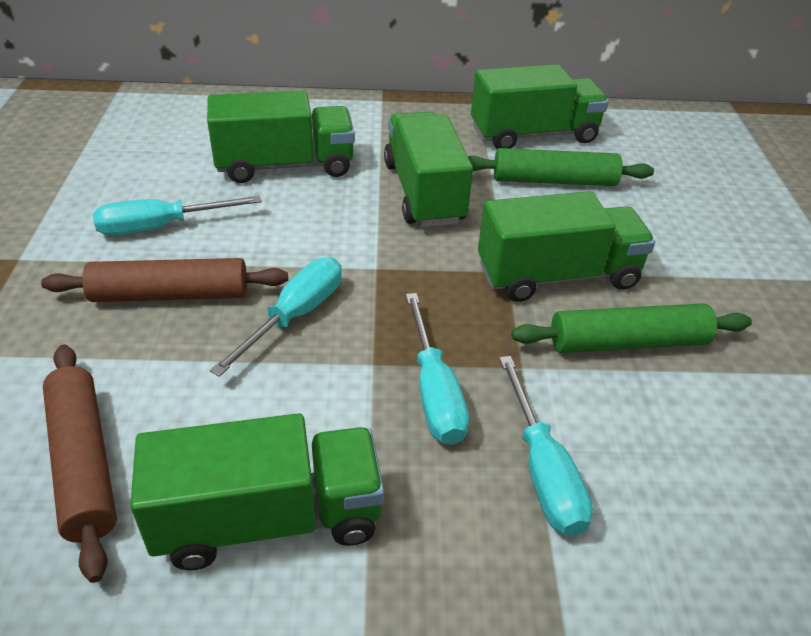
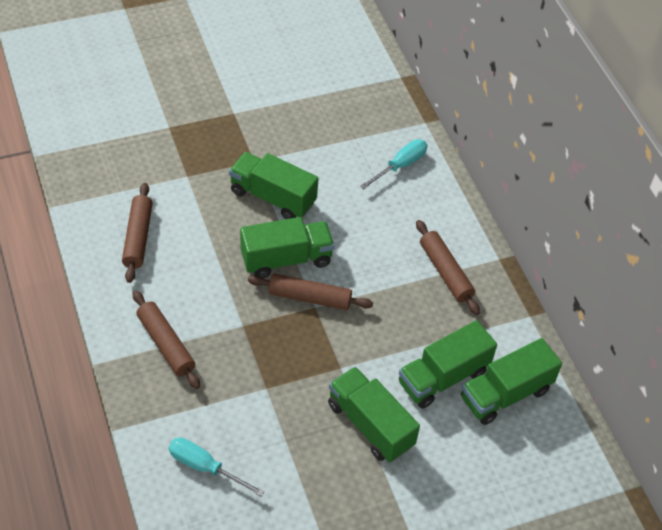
brown rolling pin: 2 -> 4
green rolling pin: 2 -> 0
turquoise screwdriver: 4 -> 2

